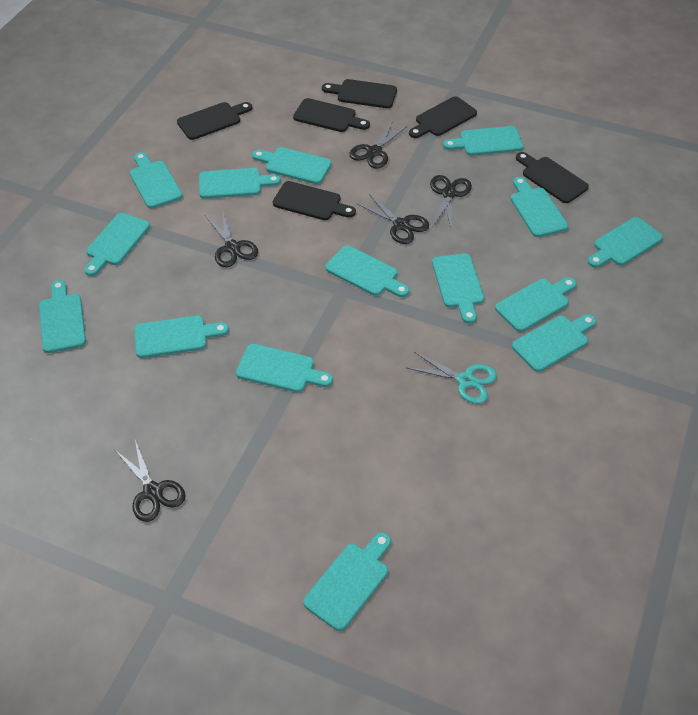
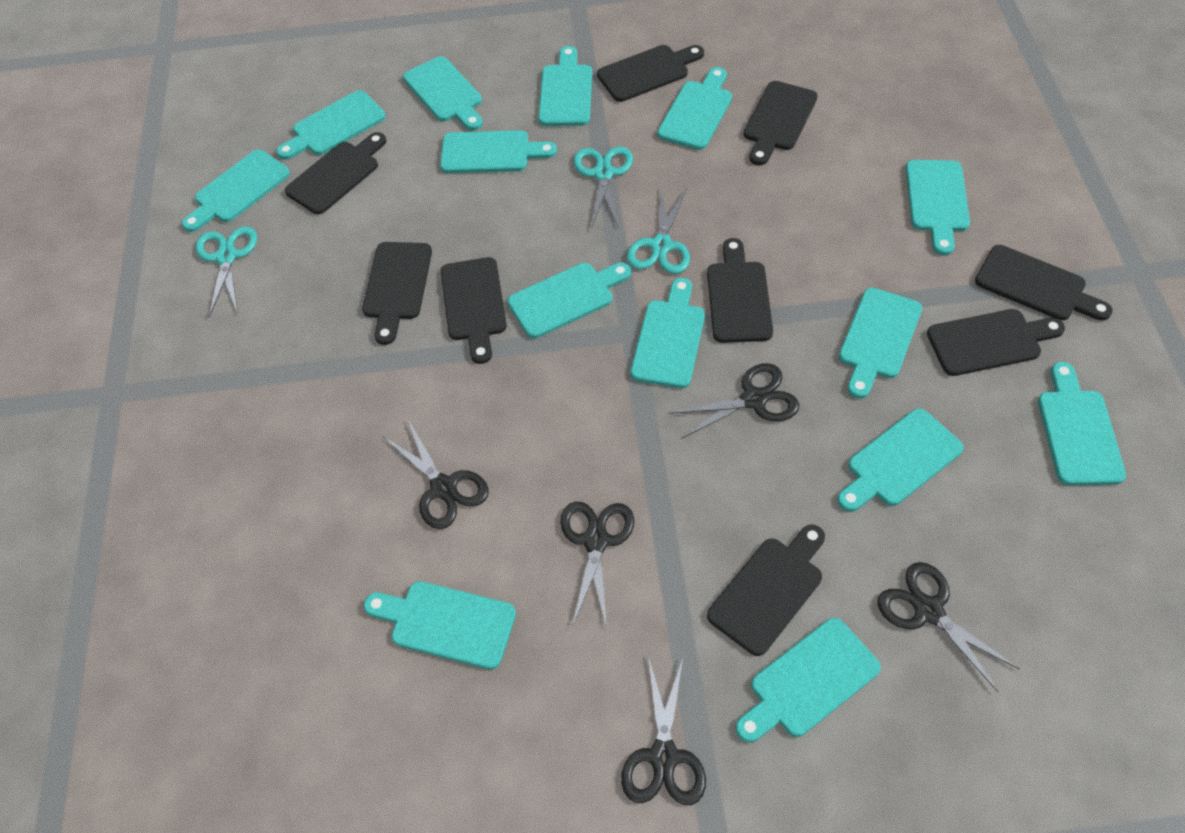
black cutting board: 6 -> 9
turquoise cutting board: 15 -> 14
turquoise scissors: 1 -> 3

